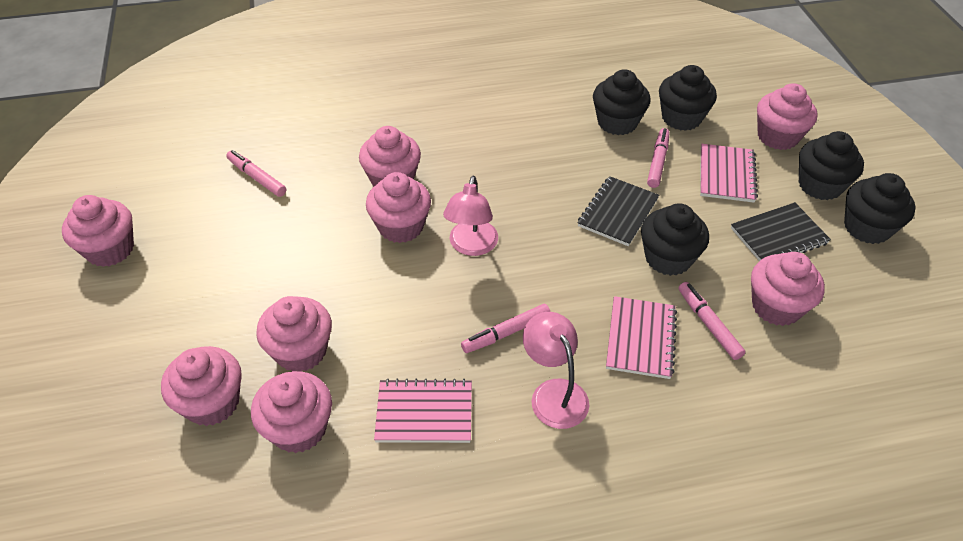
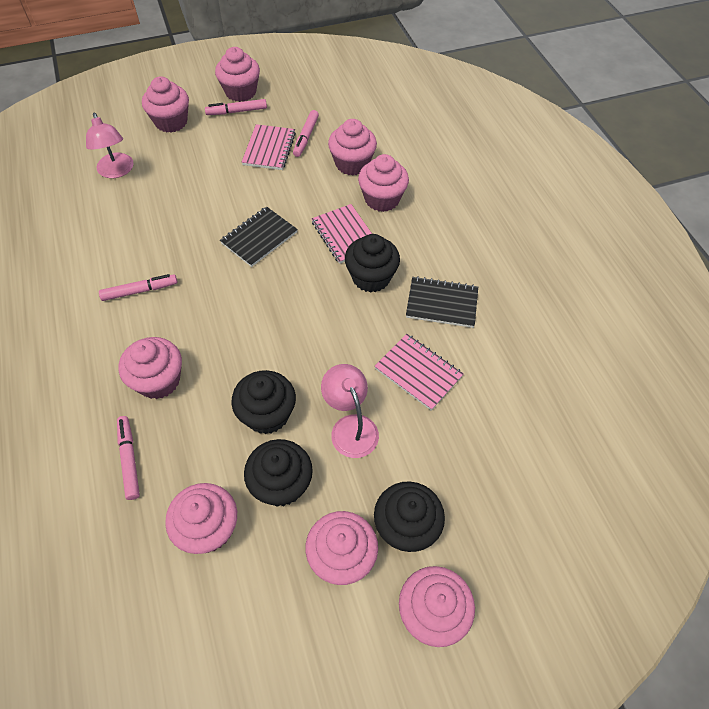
black cupcake: 5 -> 4

